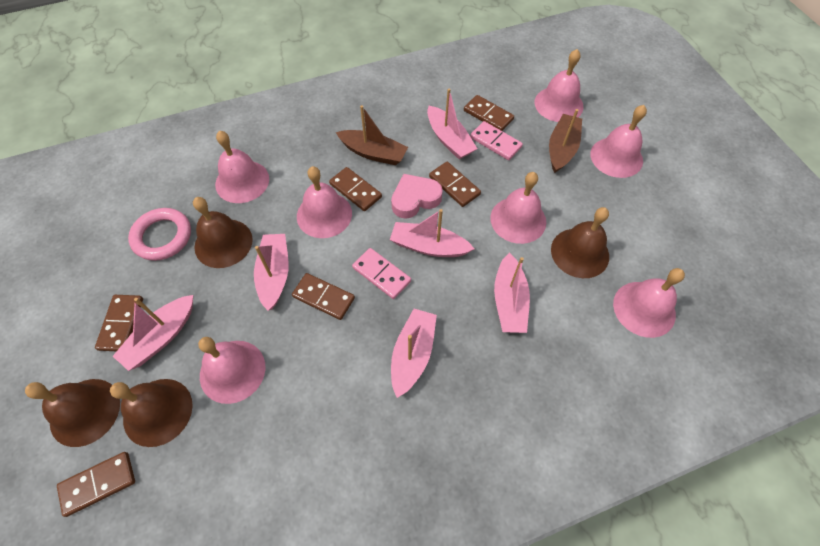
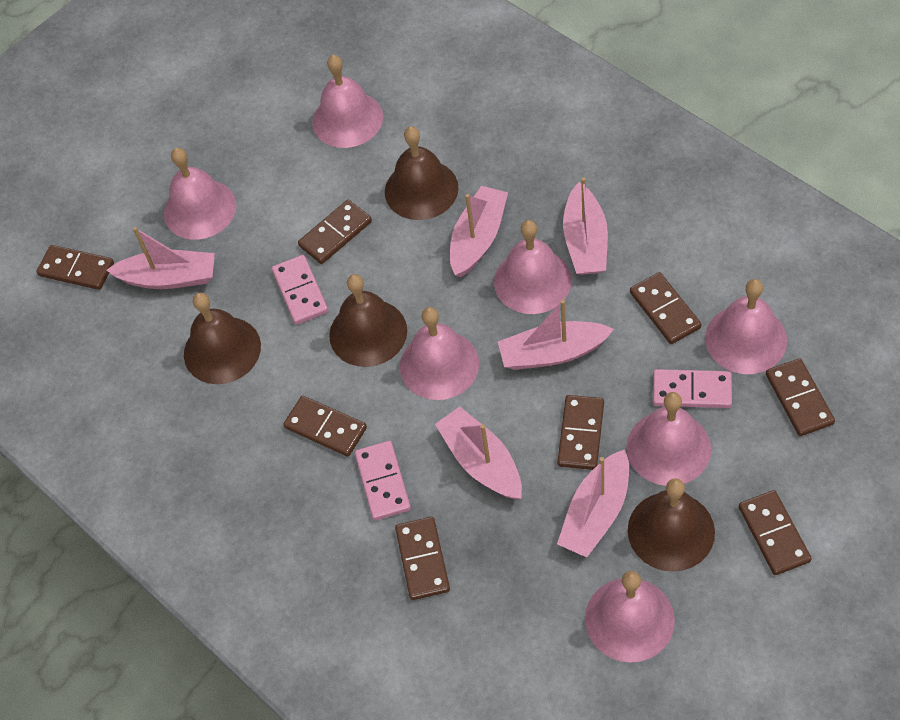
brown boat: 2 -> 0
brown domino: 6 -> 8
pink domino: 2 -> 3
pink heart: 1 -> 0
pink ring: 1 -> 0

